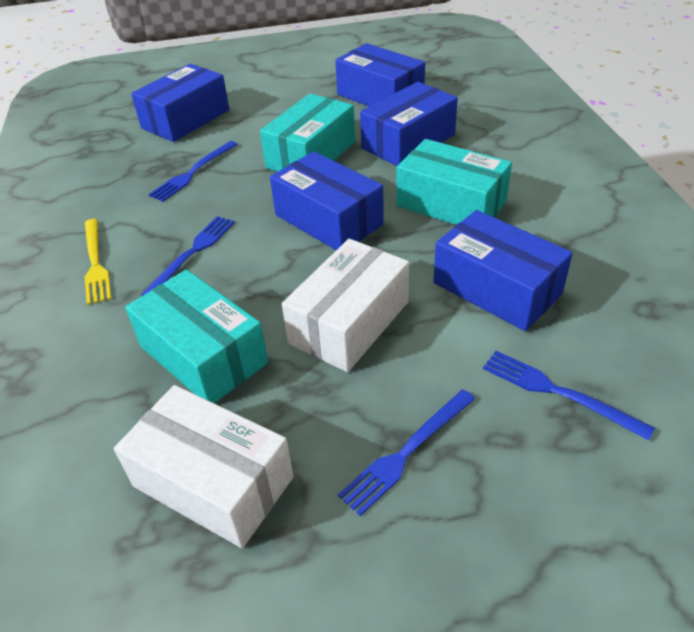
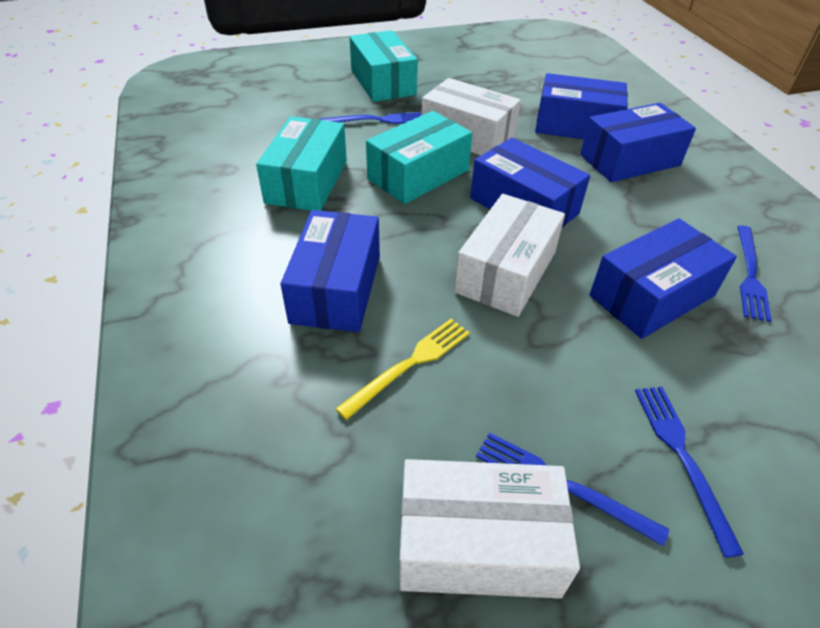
white box: 2 -> 3

